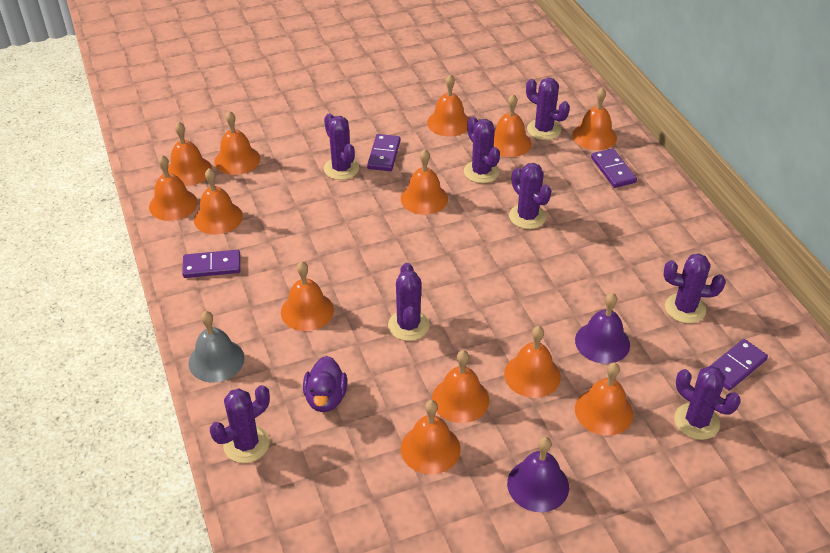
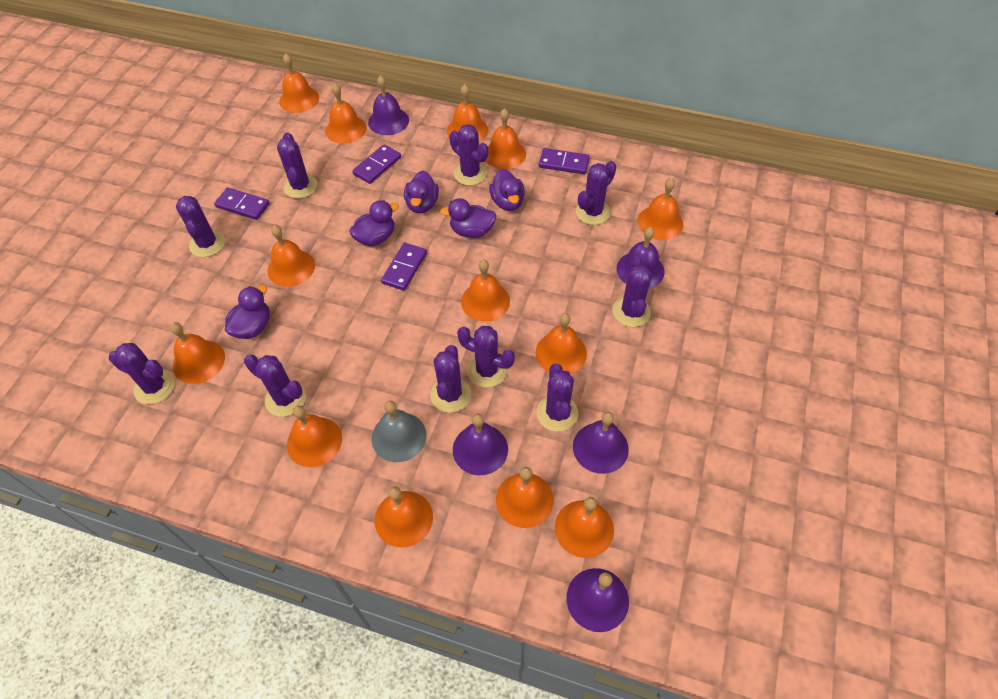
purple bell: 2 -> 5
purple cactus: 8 -> 10
purple duck: 1 -> 5

